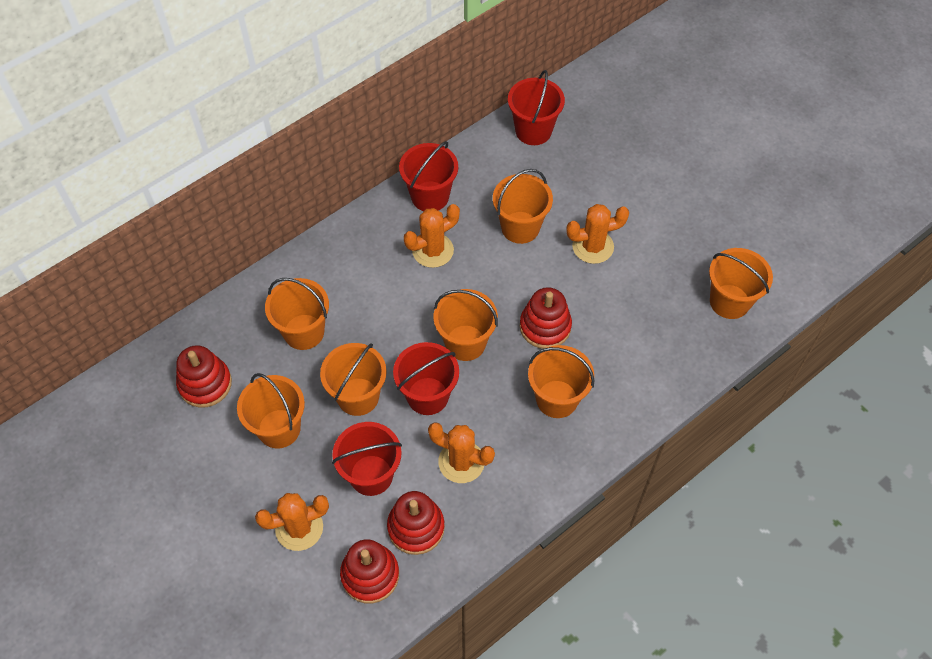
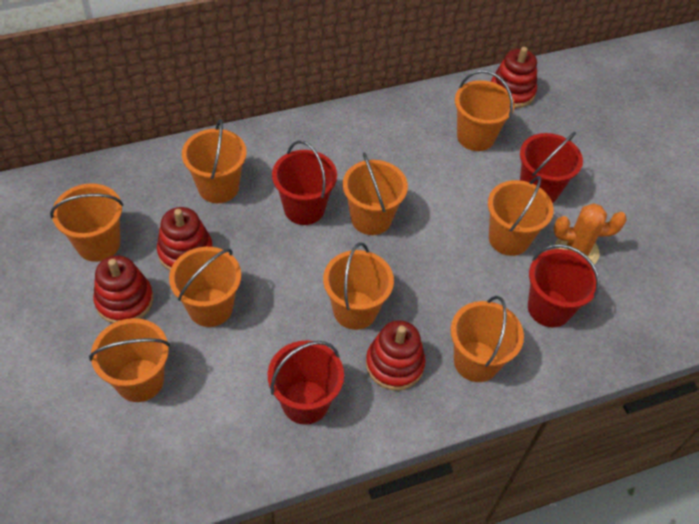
orange bucket: 7 -> 9
orange cactus: 4 -> 1

